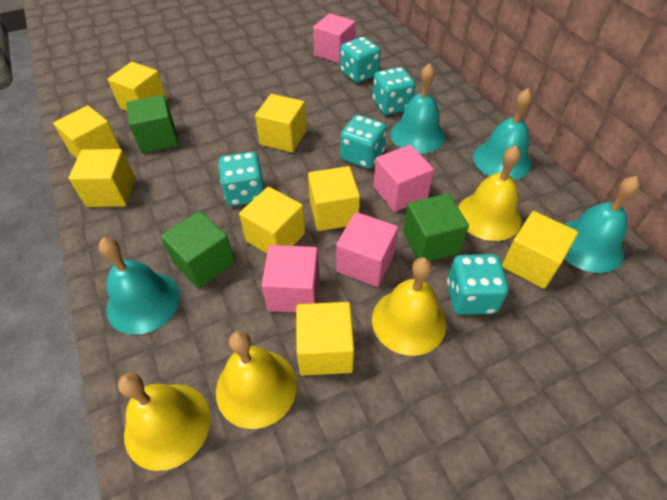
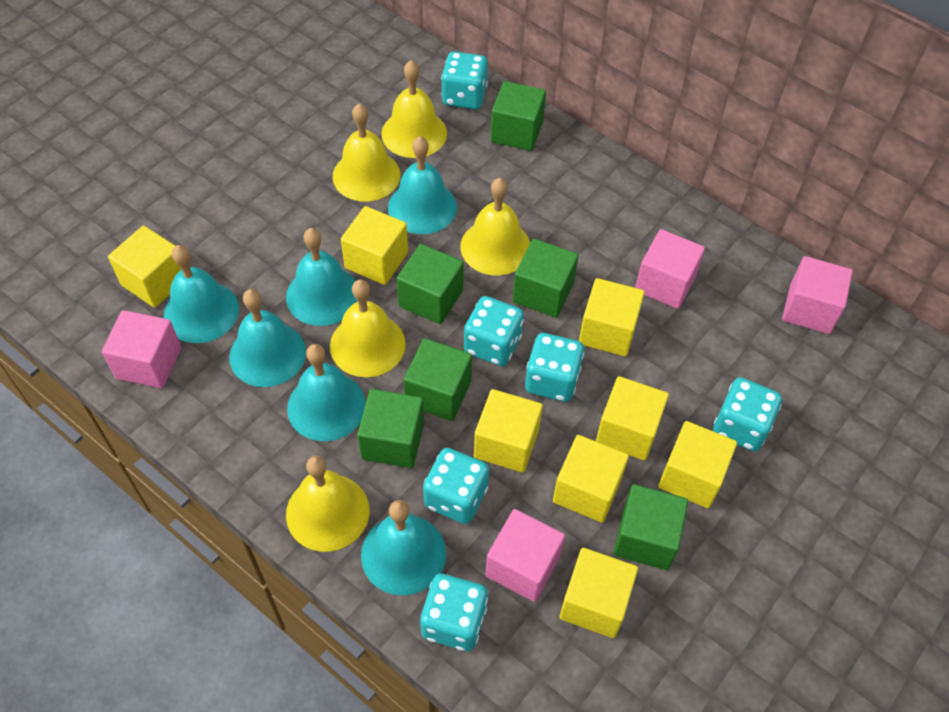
green cube: 3 -> 6
turquoise bell: 4 -> 6
turquoise dice: 5 -> 6
yellow bell: 4 -> 5

